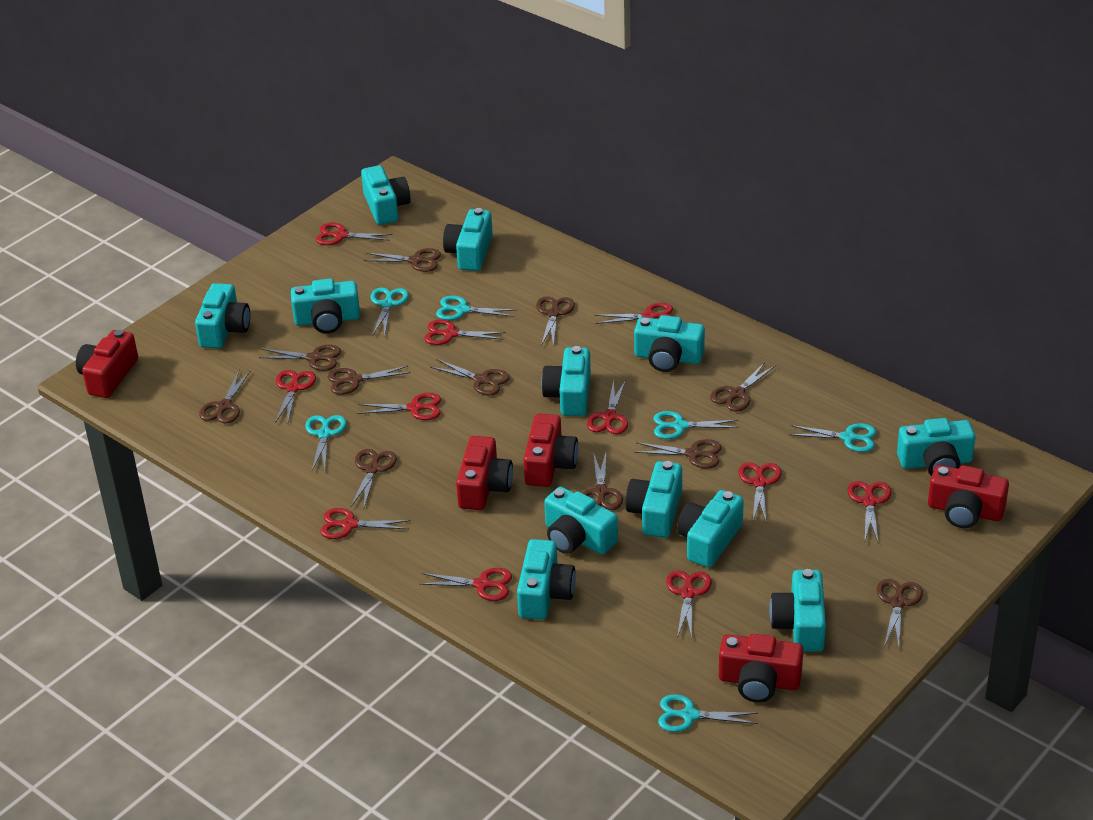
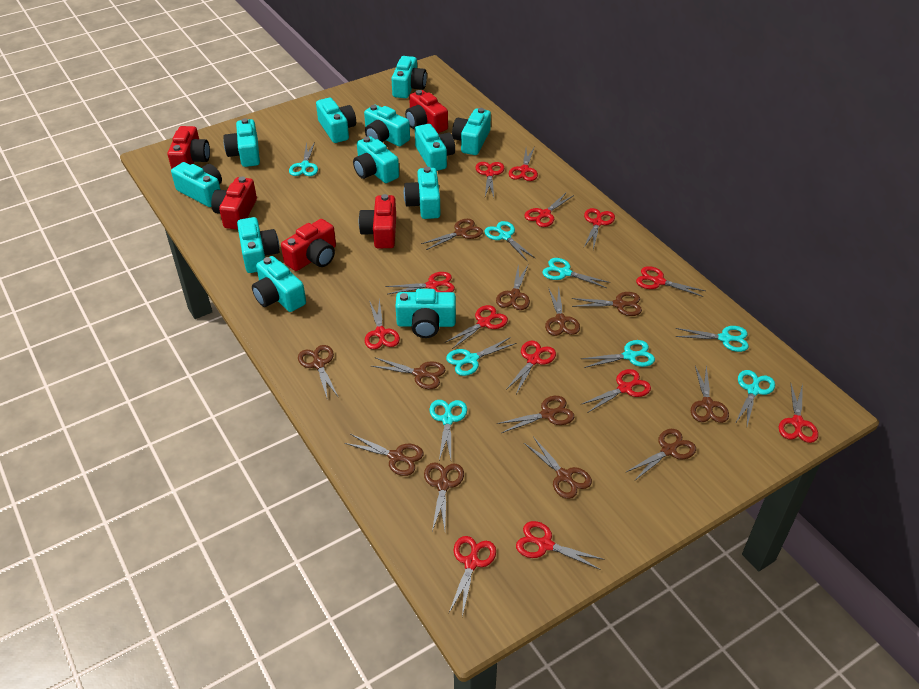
brown scissors: 11 -> 12
red scissors: 11 -> 13
turquoise scissors: 6 -> 8

